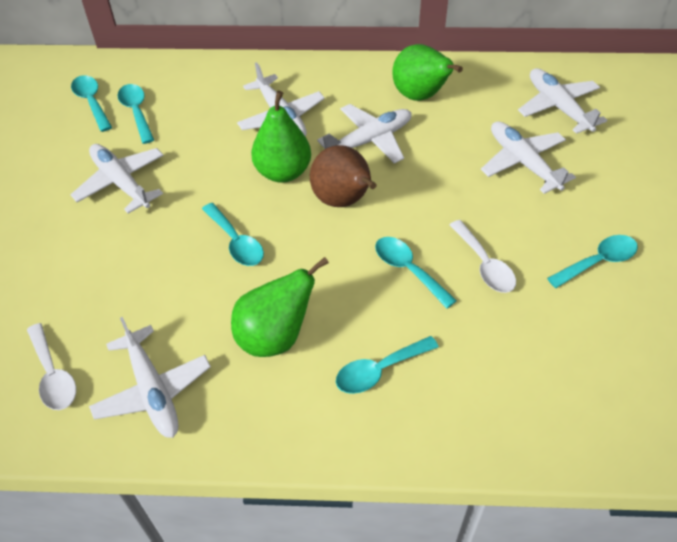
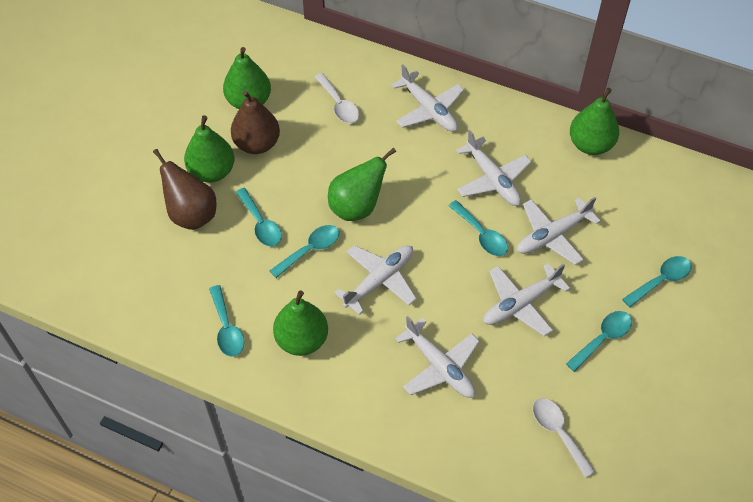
brown pear: 1 -> 2
green pear: 3 -> 5

